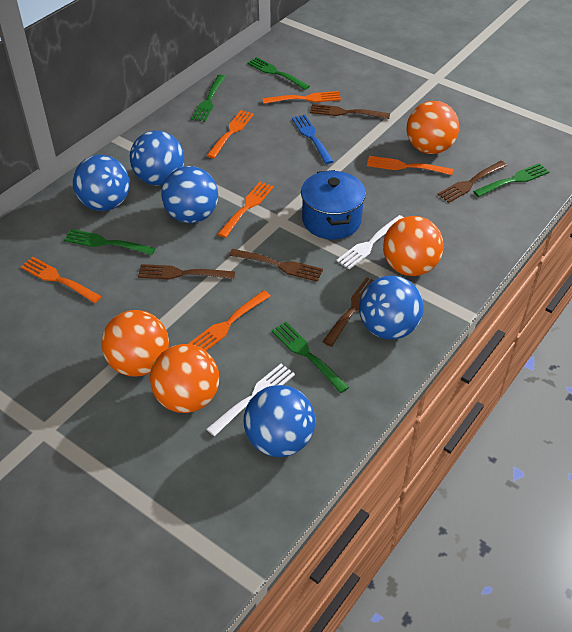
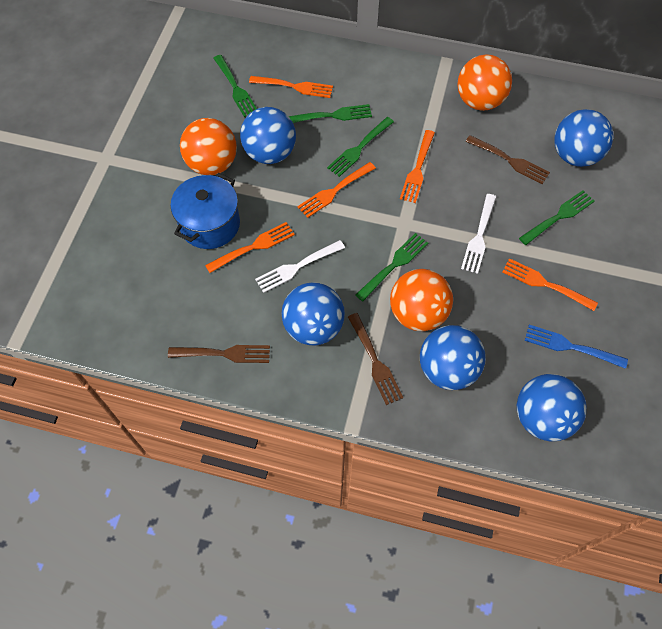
brown fork: 5 -> 3
orange ball: 4 -> 3
orange fork: 6 -> 5

